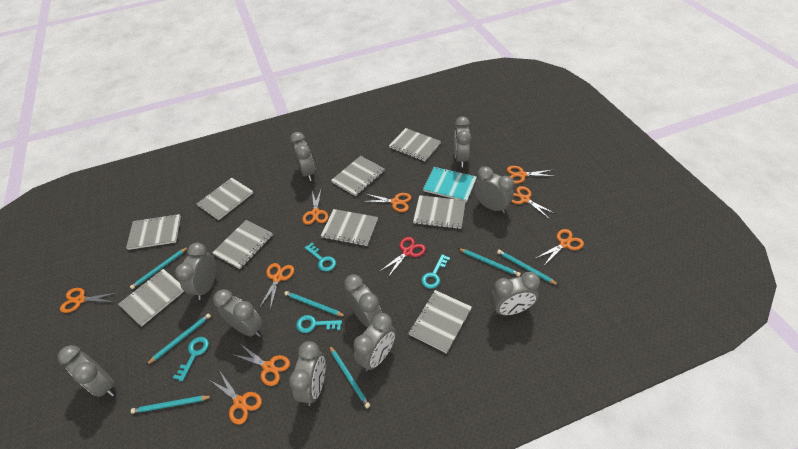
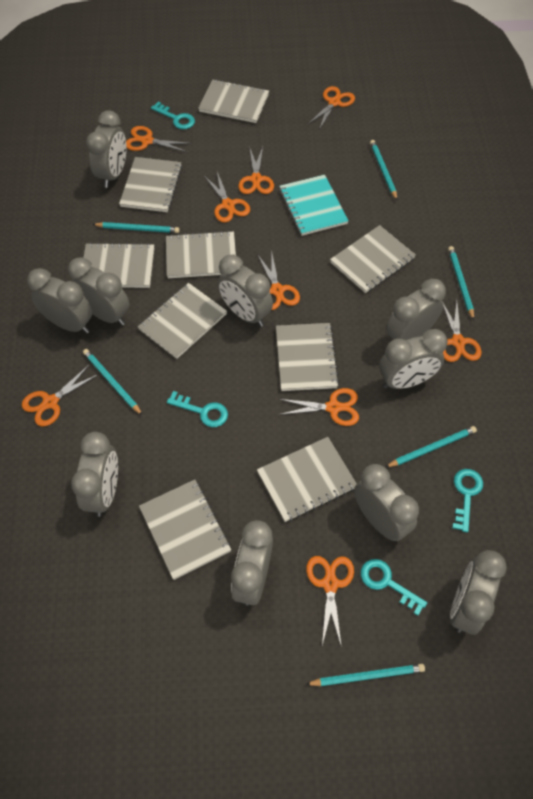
red scissors: 1 -> 0
turquoise pencil: 7 -> 6

